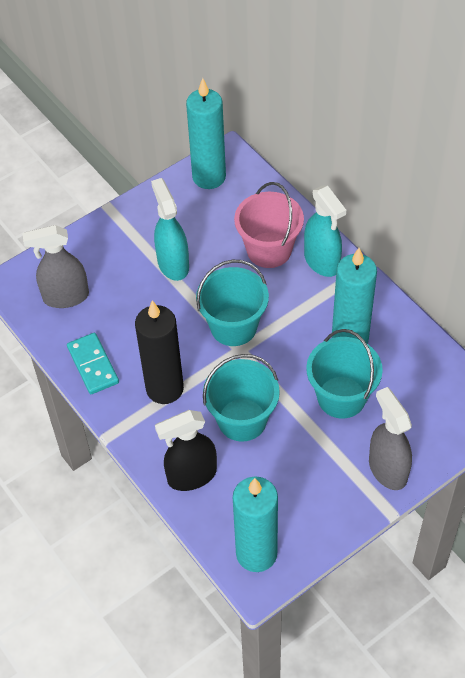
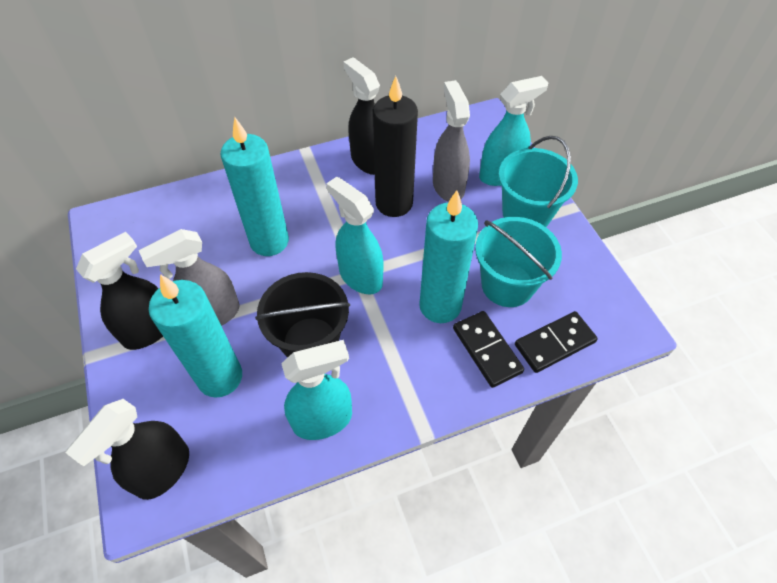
black bucket: 0 -> 1
black domino: 0 -> 2
black spray bottle: 1 -> 3
pink bucket: 1 -> 0
turquoise bucket: 3 -> 2
turquoise domino: 1 -> 0
turquoise spray bottle: 2 -> 3

